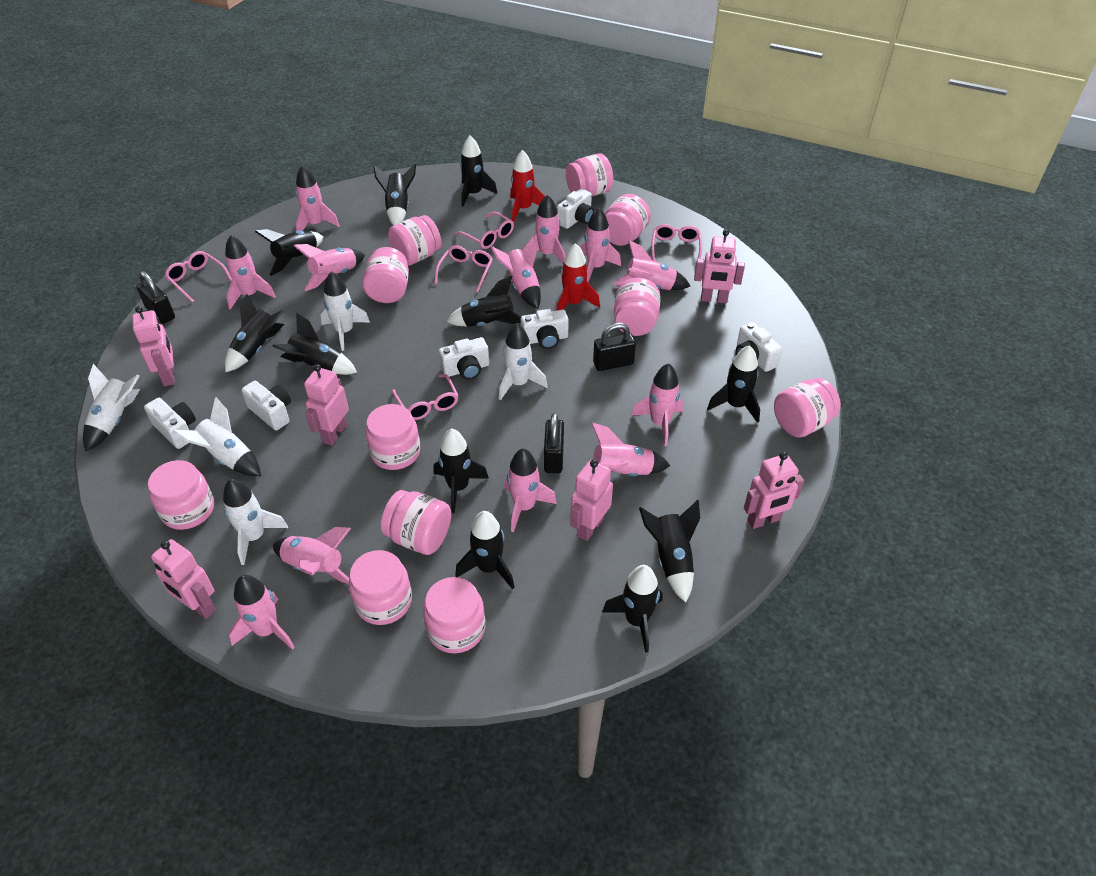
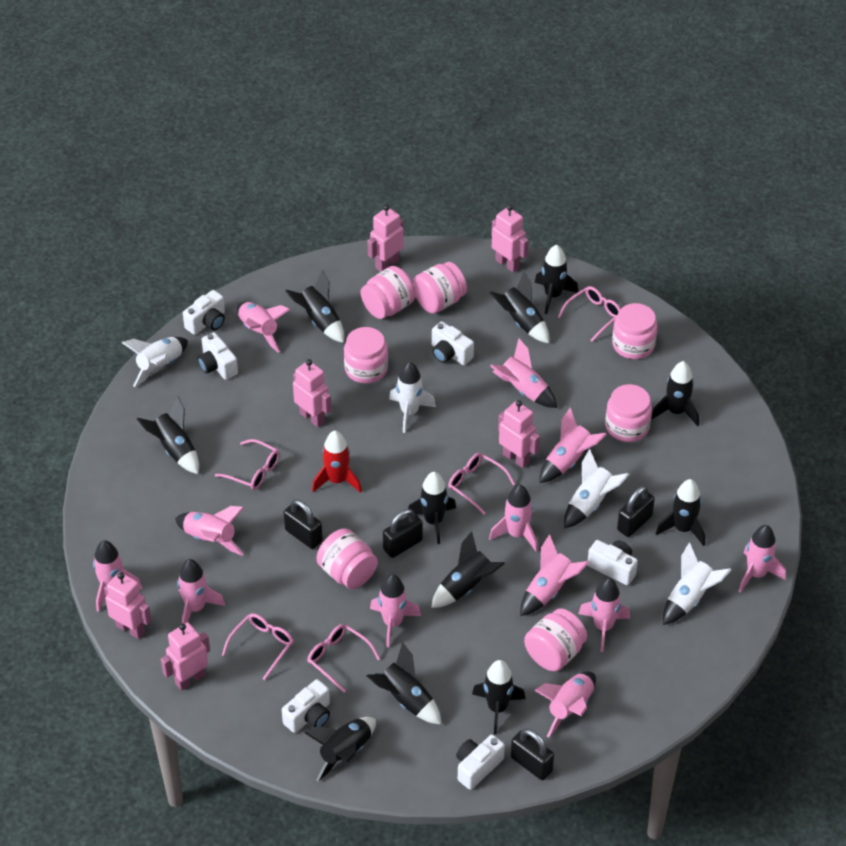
black padlock: 3 -> 4
pink jar: 11 -> 7
red rocket: 2 -> 1
white rocket: 5 -> 4

